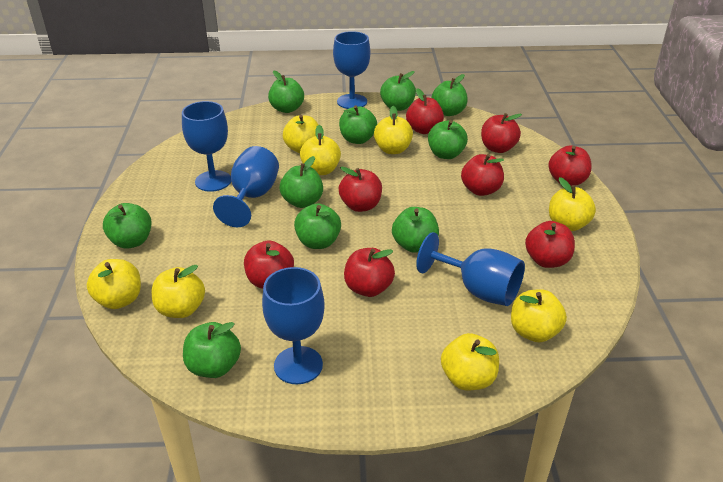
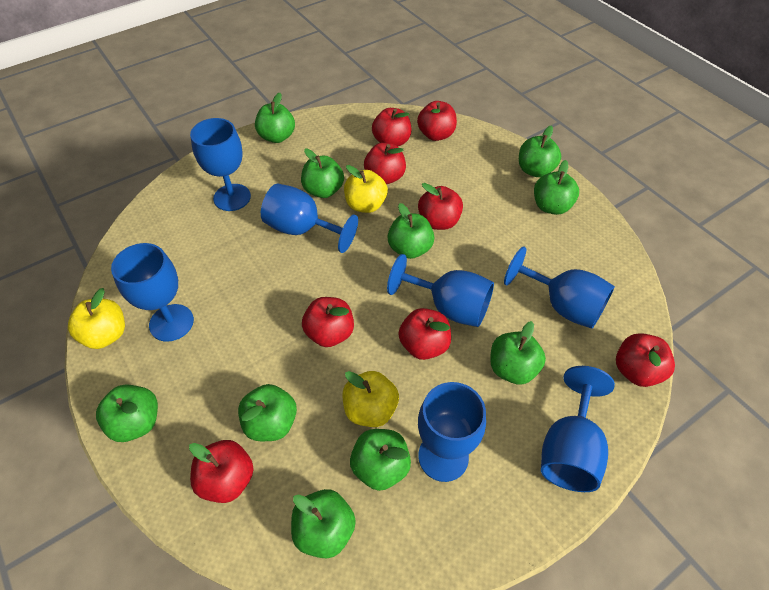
blue goblet: 5 -> 7
yellow apple: 8 -> 3

